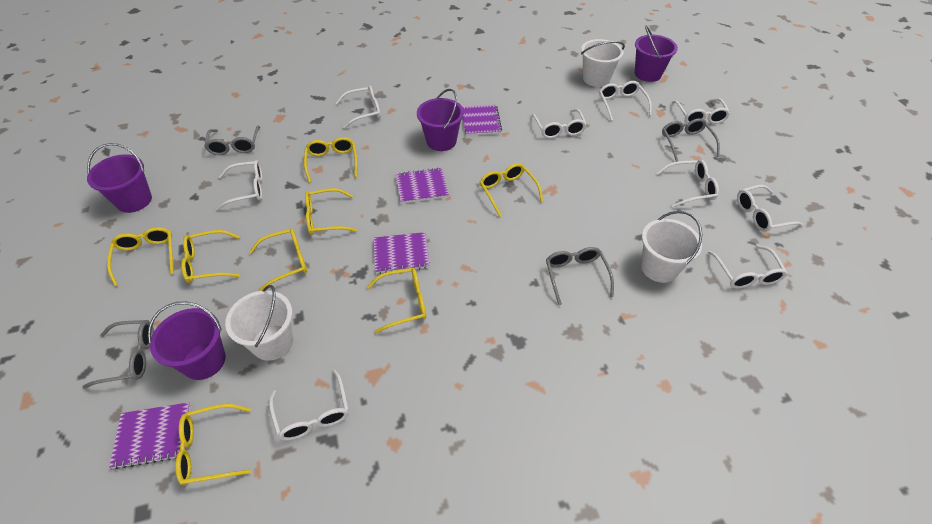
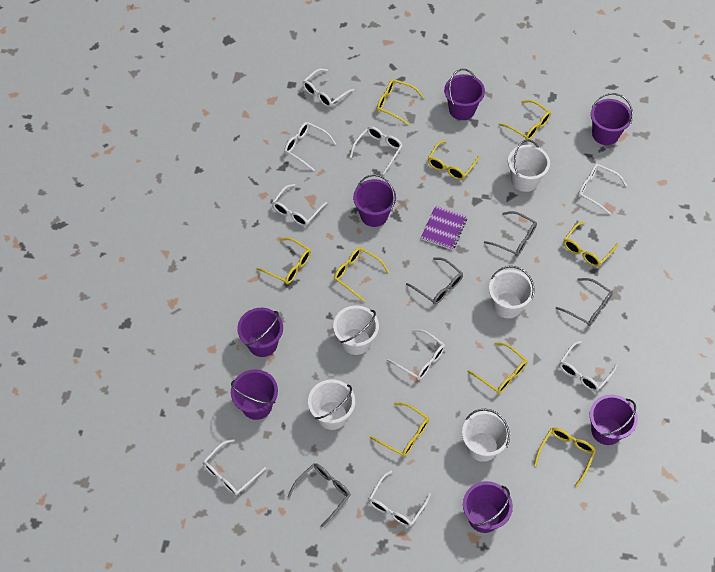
purple bucket: 4 -> 7
purple notebook: 4 -> 1
white bucket: 3 -> 5
yellow glasses: 8 -> 9

